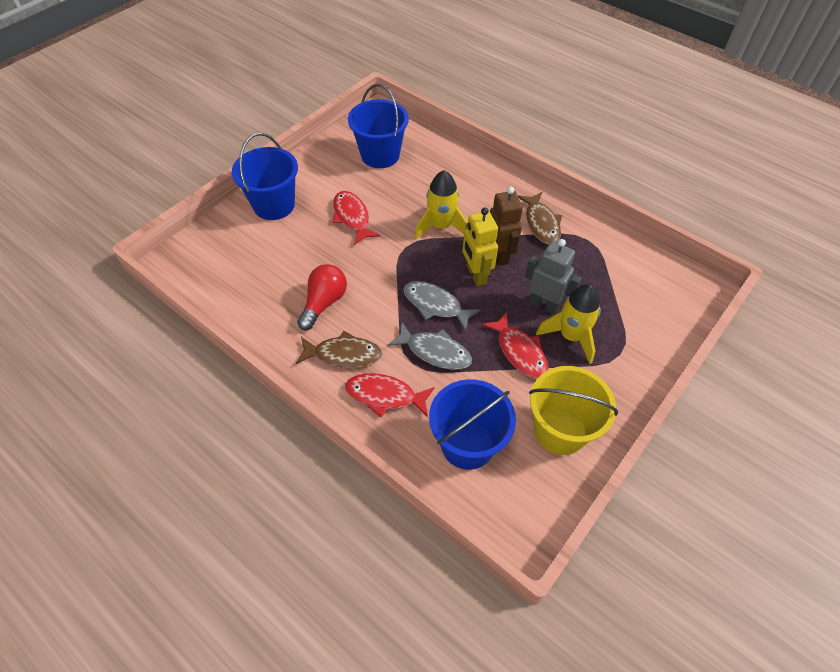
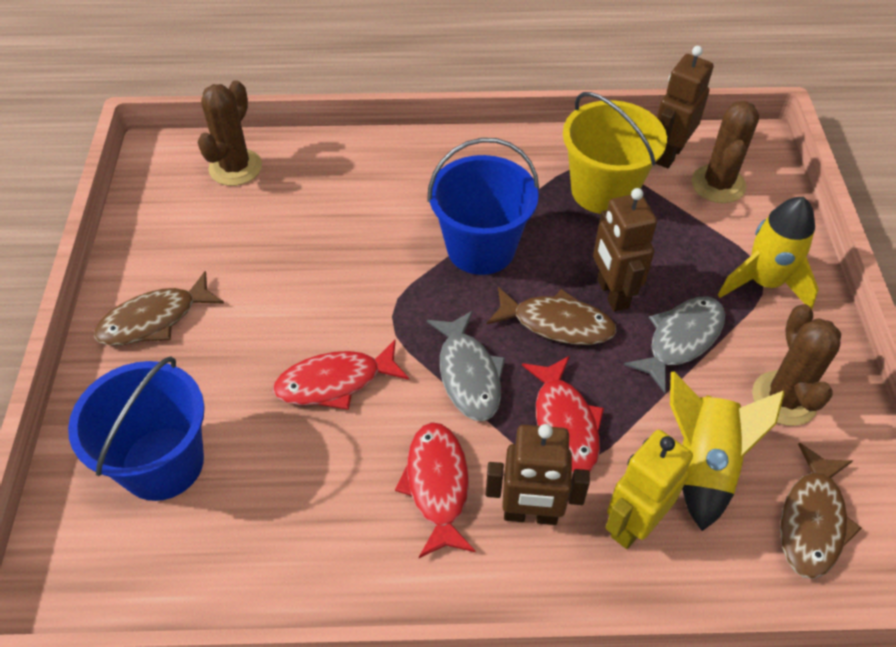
blue bucket: 3 -> 2
brown cactus: 0 -> 3
brown fish: 2 -> 3
brown robot: 1 -> 3
grey robot: 1 -> 0
red light bulb: 1 -> 0

